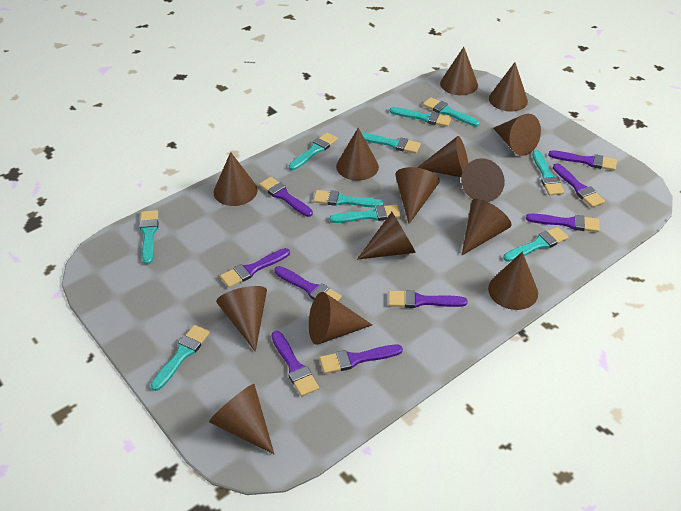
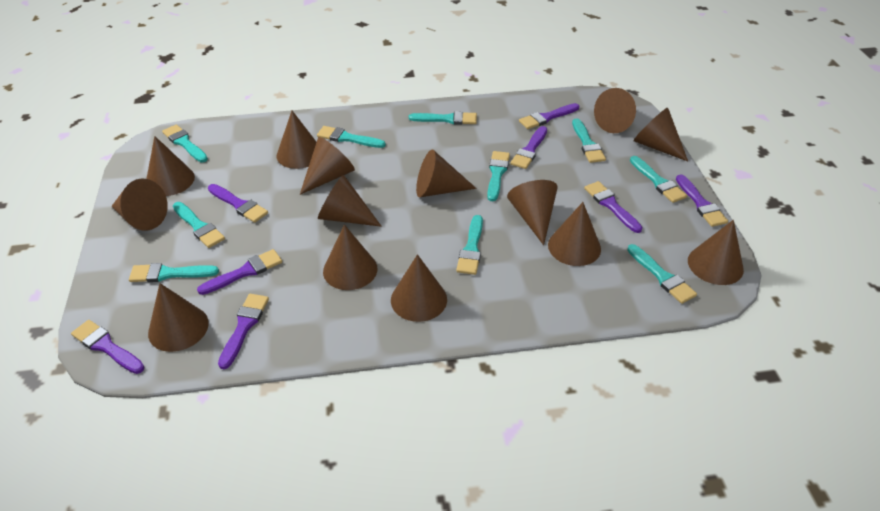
purple brush: 9 -> 8

